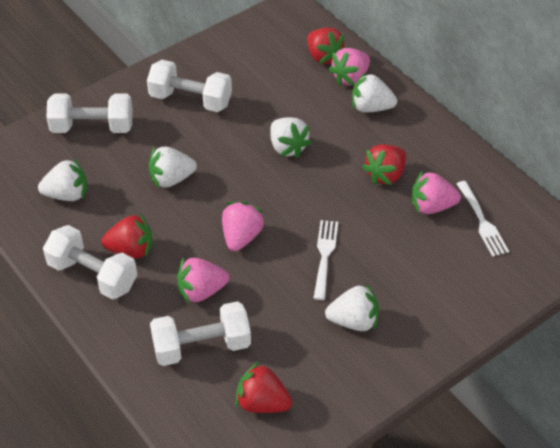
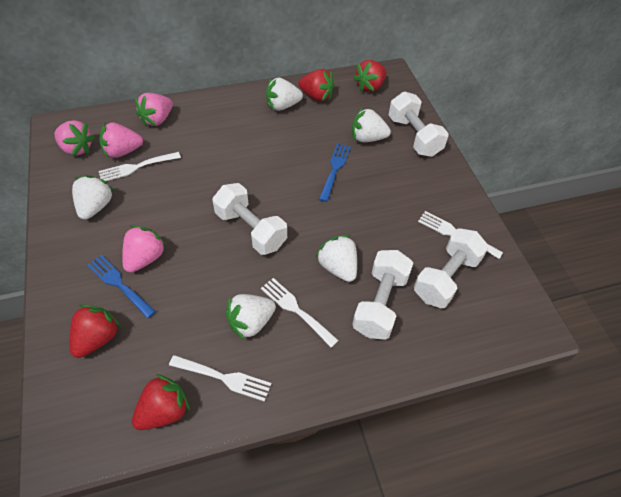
blue fork: 0 -> 2
white fork: 2 -> 4

